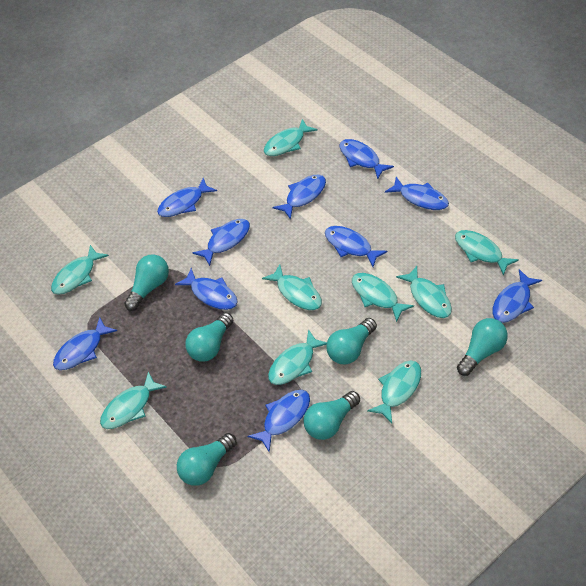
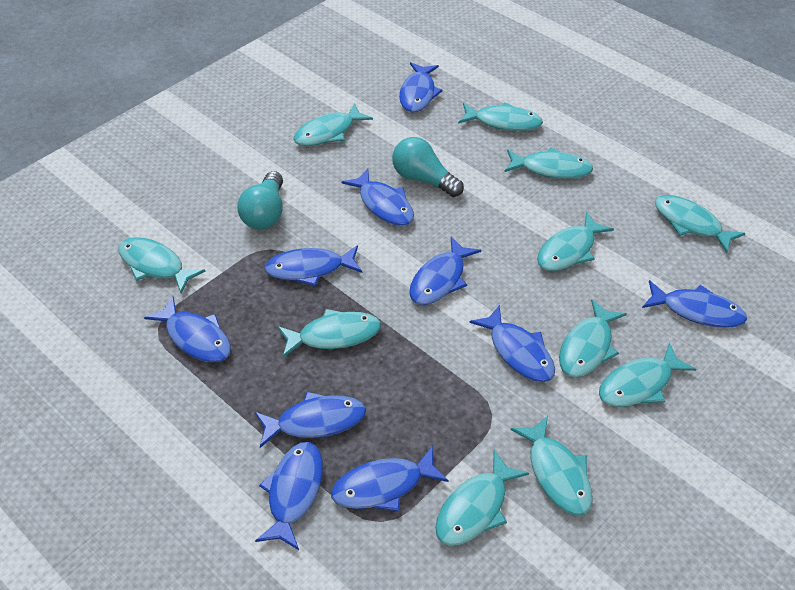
turquoise fish: 9 -> 11
turquoise light bulb: 6 -> 2

